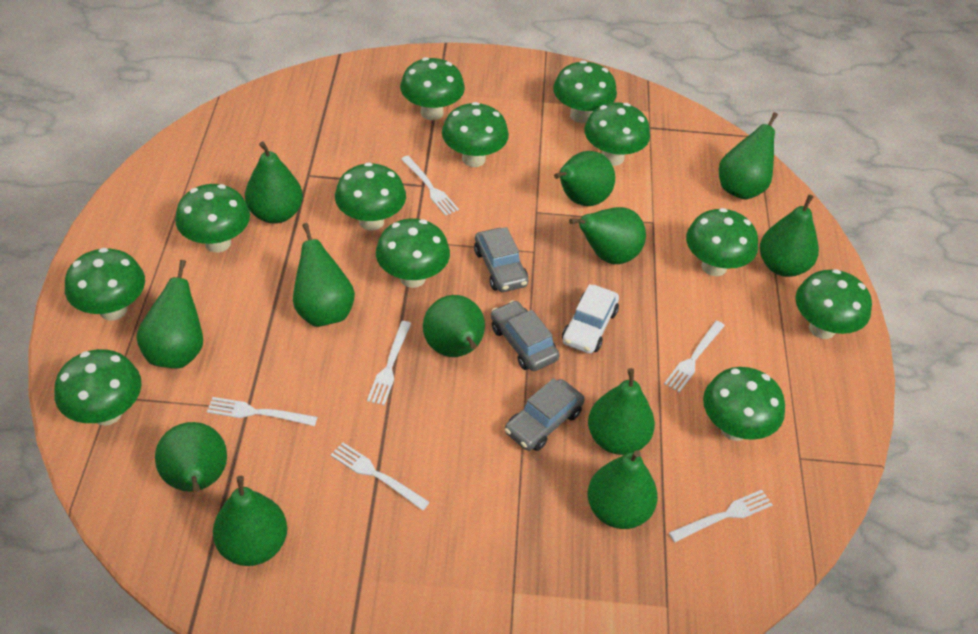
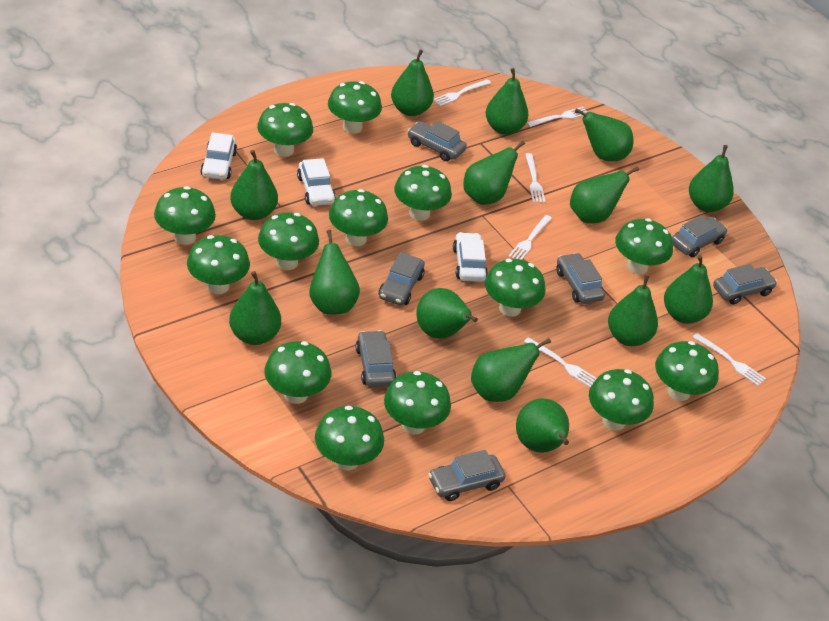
green mushroom: 12 -> 14
green pear: 12 -> 14
grey car: 3 -> 7
white car: 1 -> 3

